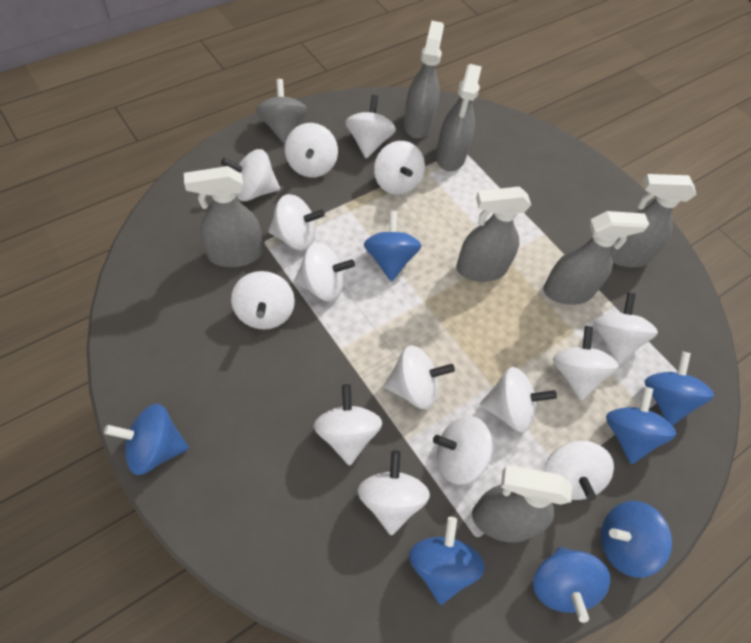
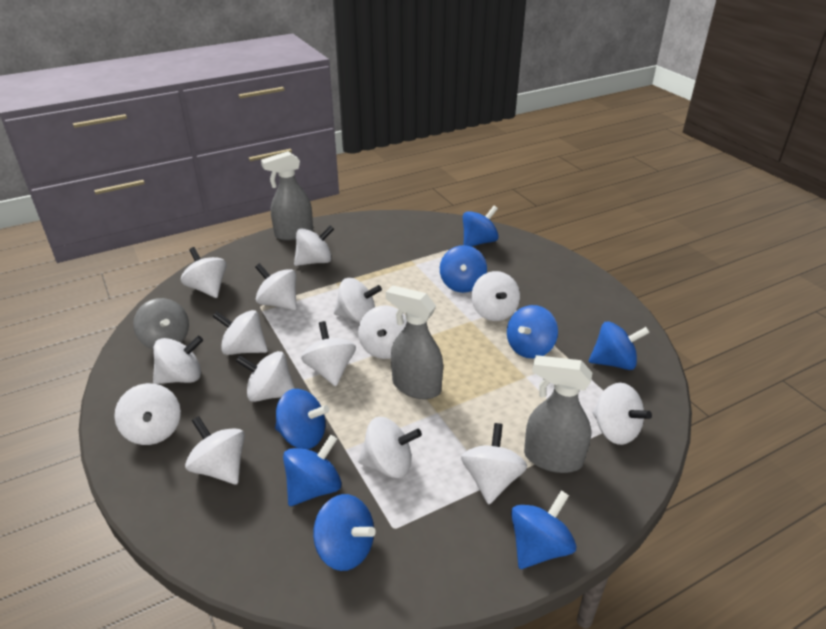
blue spinning top: 7 -> 8
grey spray bottle: 7 -> 3

